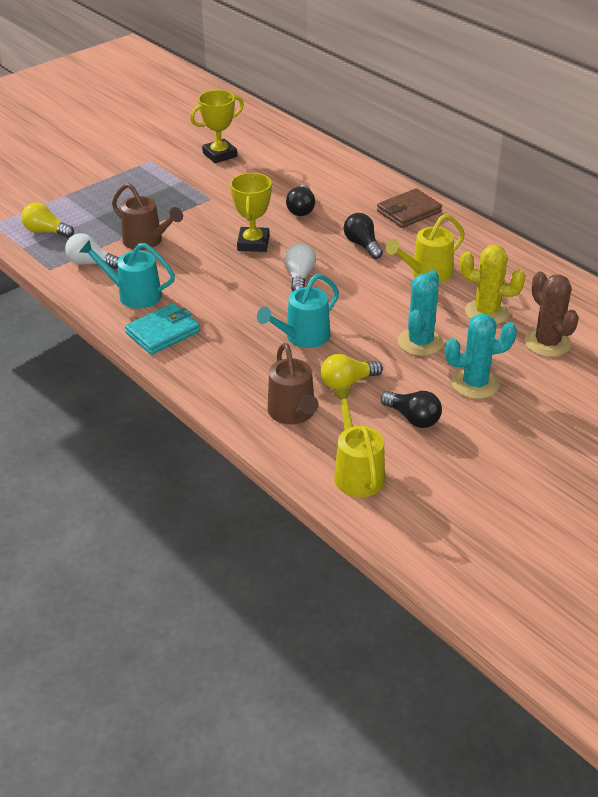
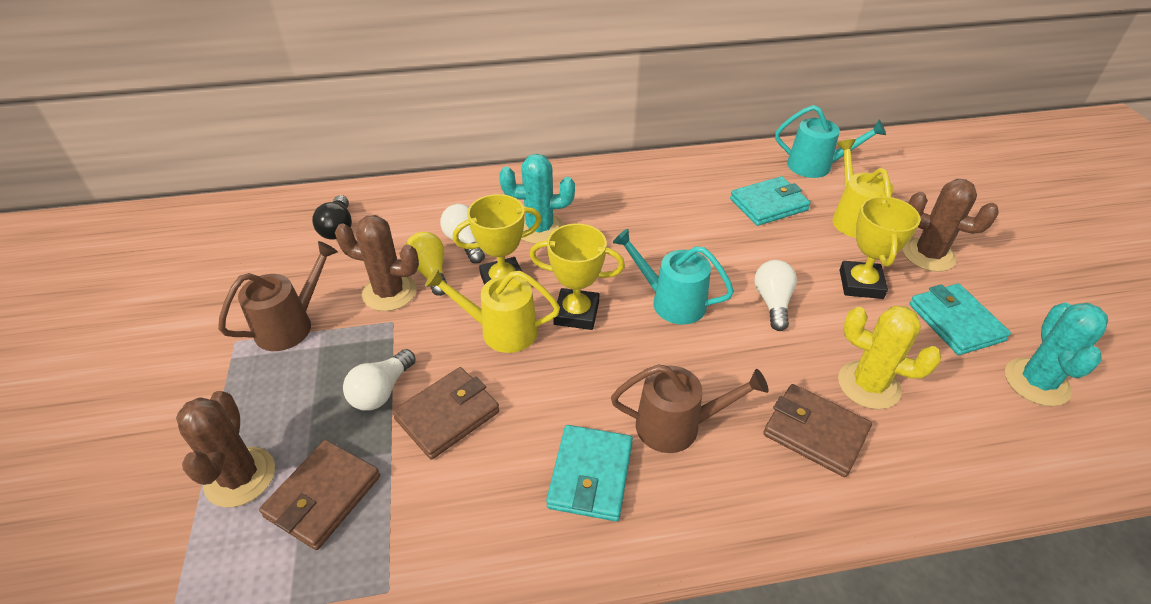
black light bulb: 3 -> 1
brown cactus: 1 -> 3
brown wallet: 1 -> 3
turquoise wallet: 1 -> 3
white light bulb: 2 -> 3
yellow light bulb: 2 -> 1
yellow trophy: 2 -> 3

